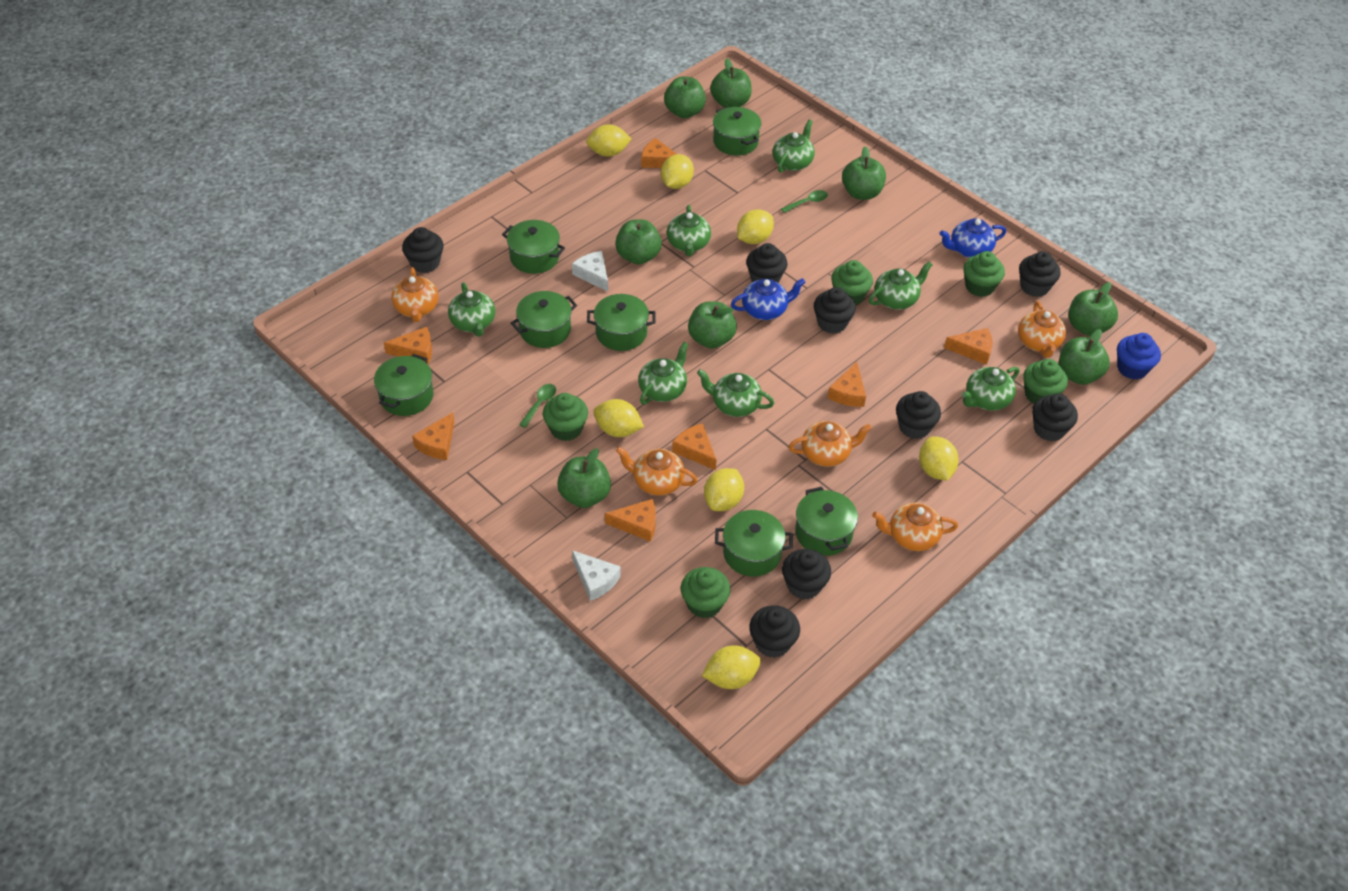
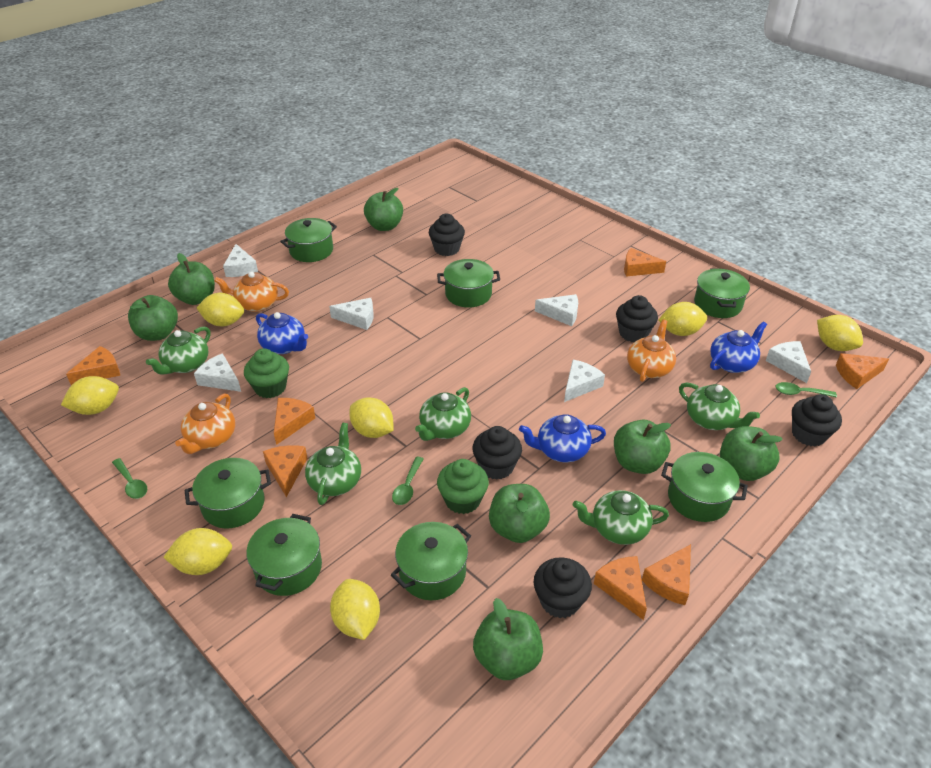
black cupcake: 8 -> 5
blue cupcake: 1 -> 0
blue teapot: 2 -> 3
green apple: 8 -> 7
green cupcake: 5 -> 2
green spoon: 2 -> 3
green teapot: 7 -> 5
orange teapot: 5 -> 3
white cheese: 2 -> 6

